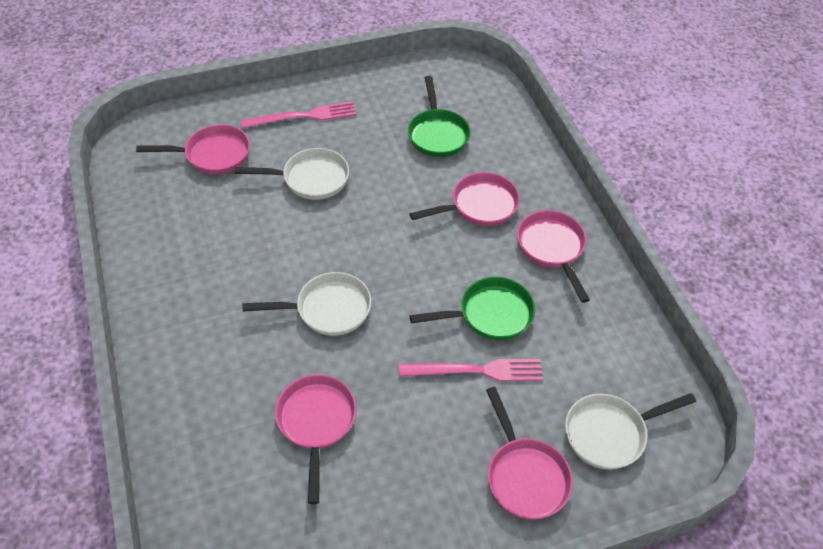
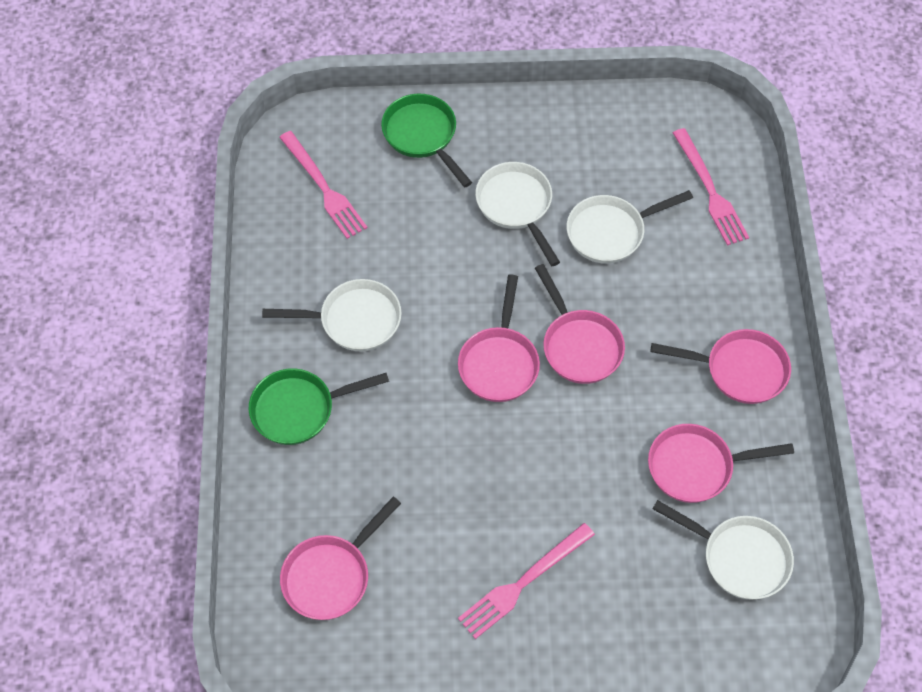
pink fork: 2 -> 3
white pan: 3 -> 4

